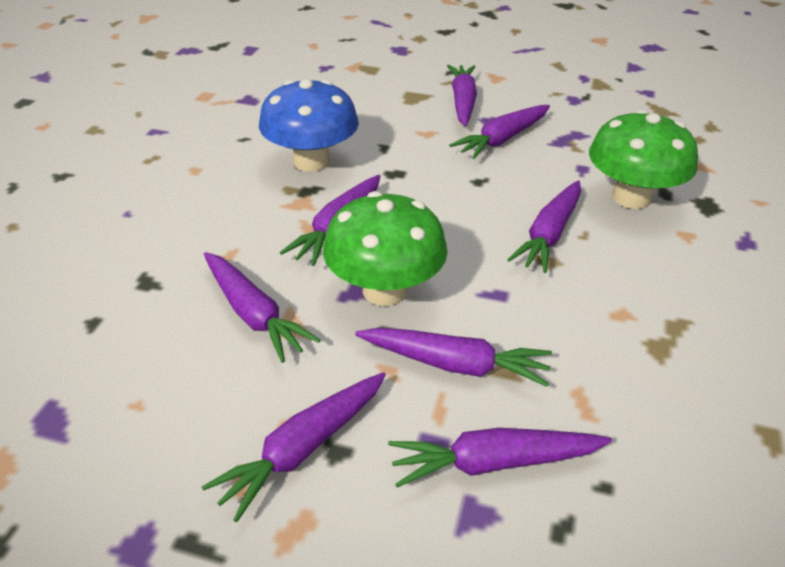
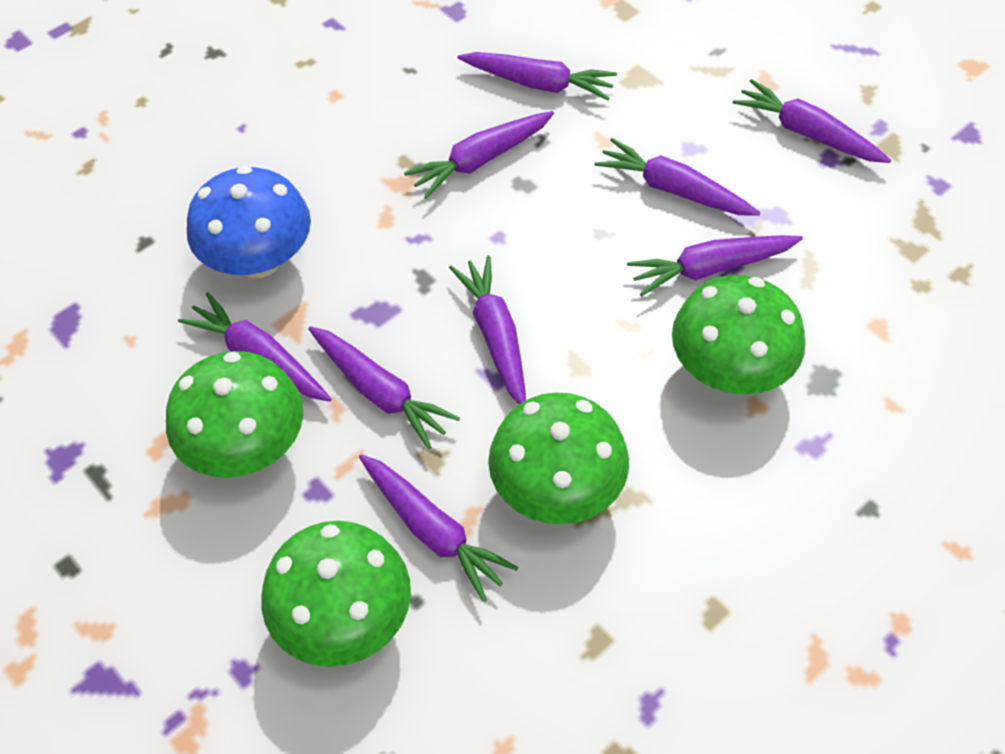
green mushroom: 2 -> 4
purple carrot: 8 -> 9

